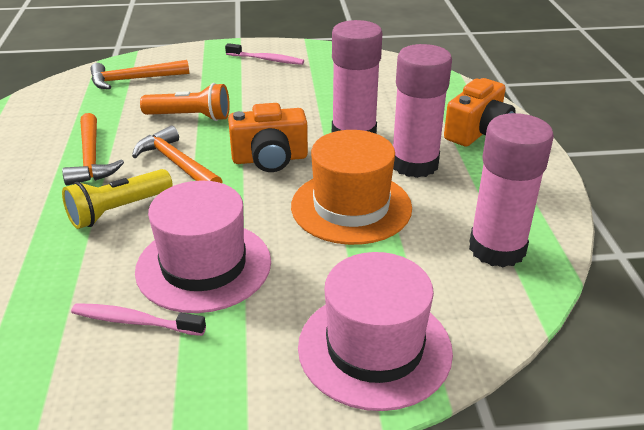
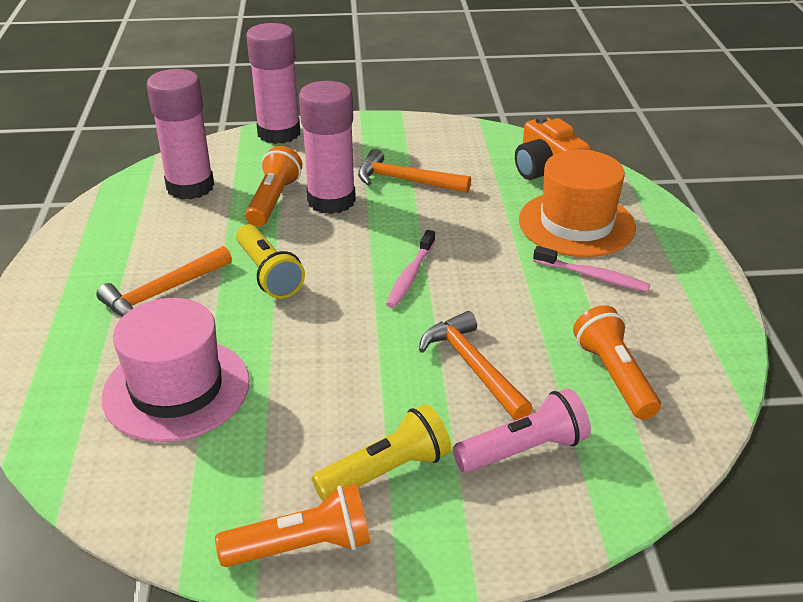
orange camera: 2 -> 1
orange flashlight: 1 -> 3
pink flashlight: 0 -> 1
pink hat: 2 -> 1
yellow flashlight: 1 -> 2

